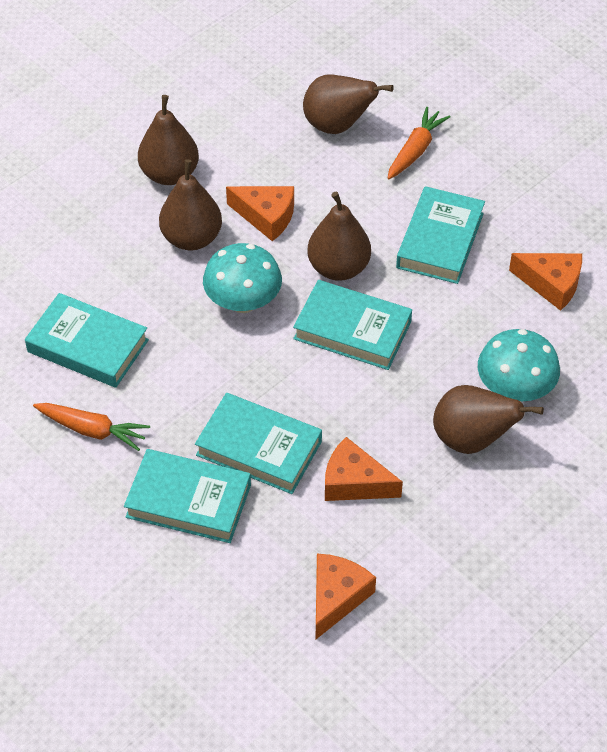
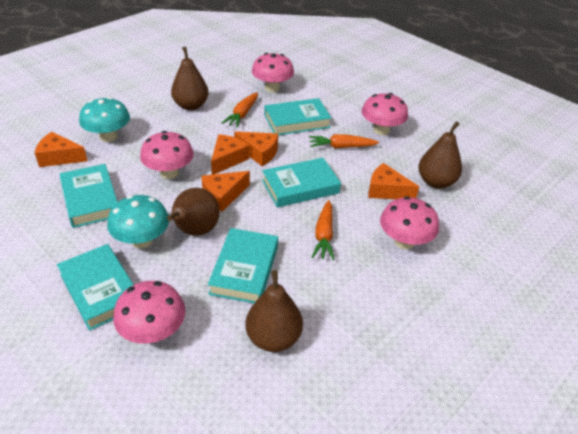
brown pear: 5 -> 4
orange carrot: 2 -> 3
orange cheese: 4 -> 5
pink mushroom: 0 -> 5

